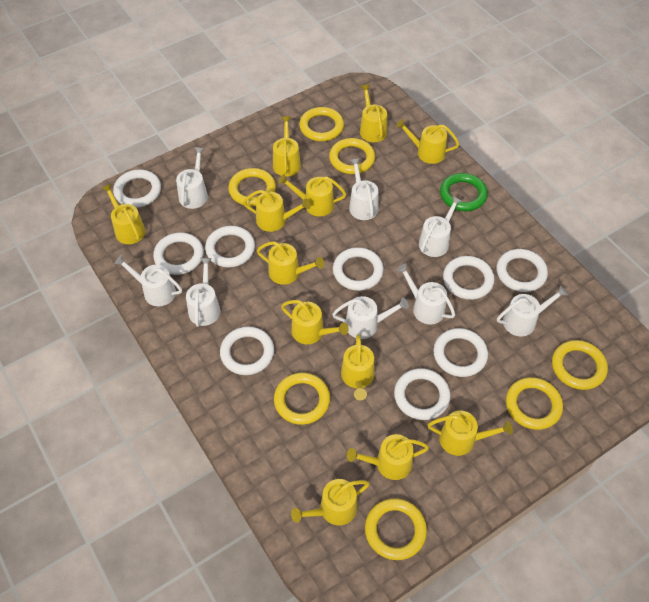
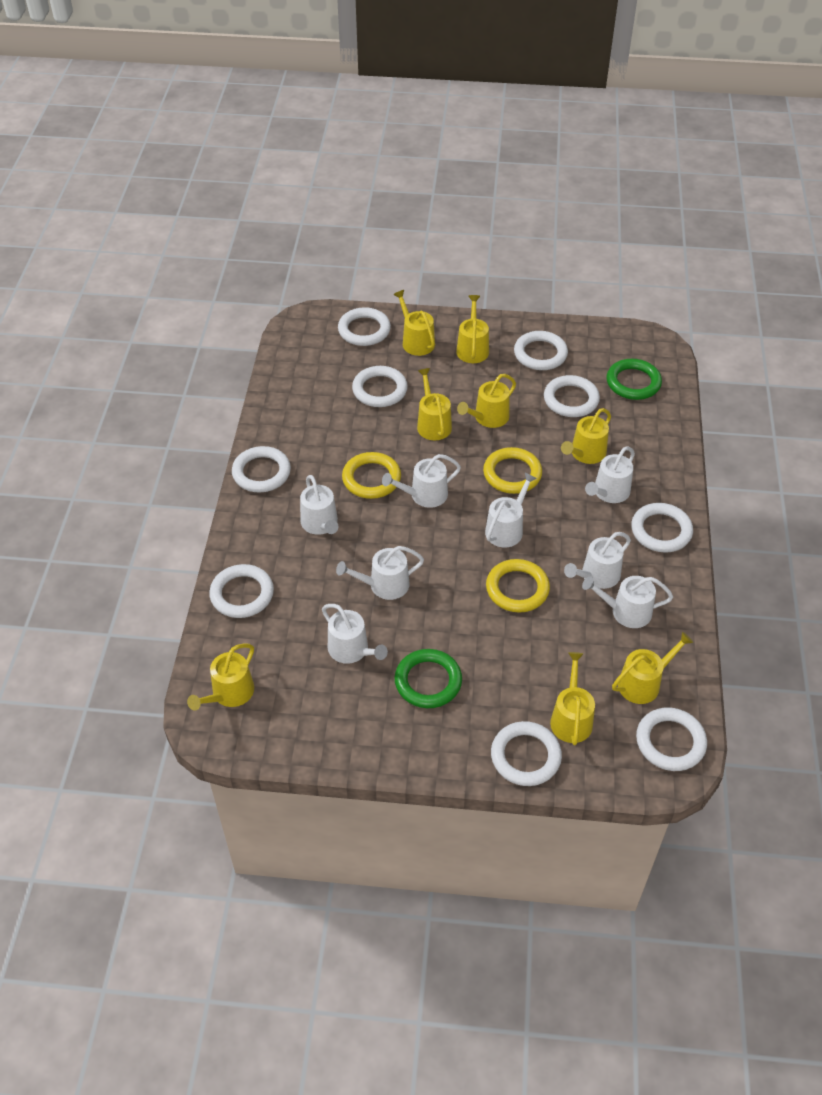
green ring: 1 -> 2
yellow ring: 7 -> 3
yellow watering can: 12 -> 8

